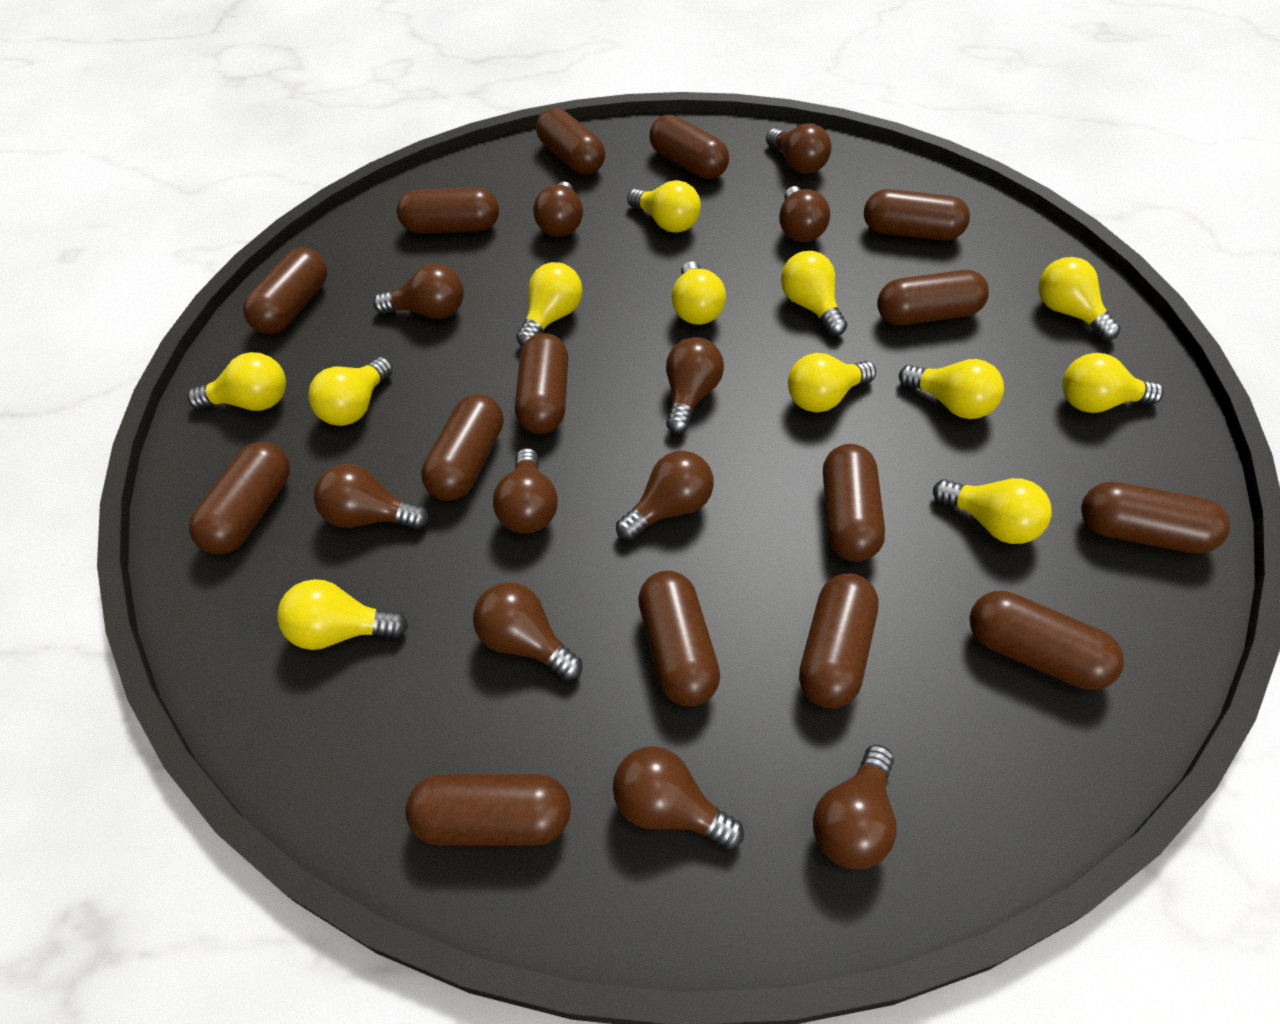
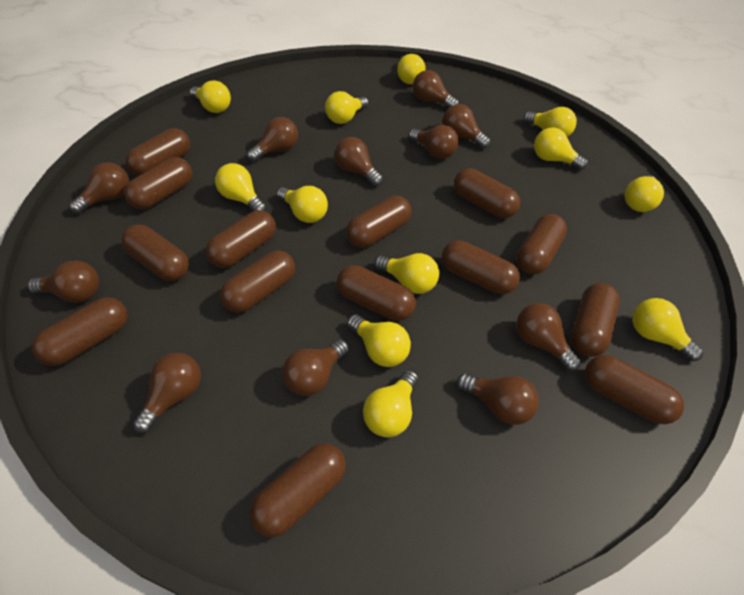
brown capsule: 15 -> 14

